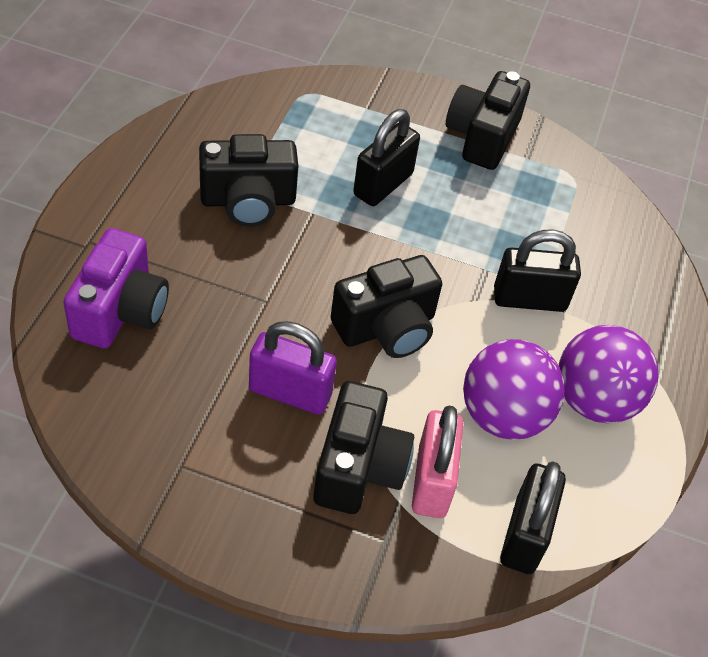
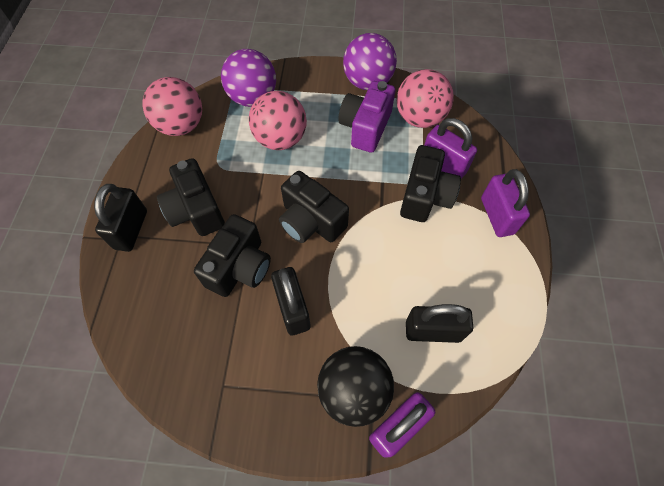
black ball: 0 -> 1
pink ball: 0 -> 3
pink padlock: 1 -> 0
purple padlock: 1 -> 3

